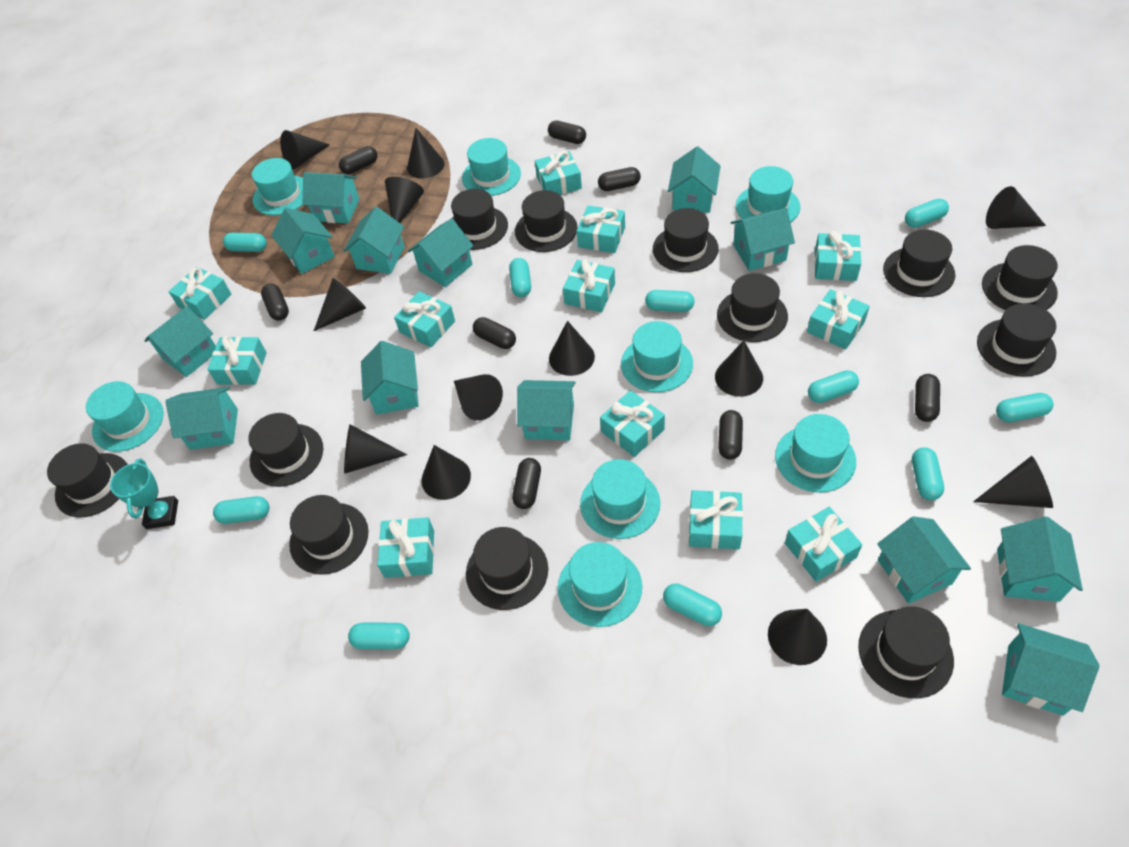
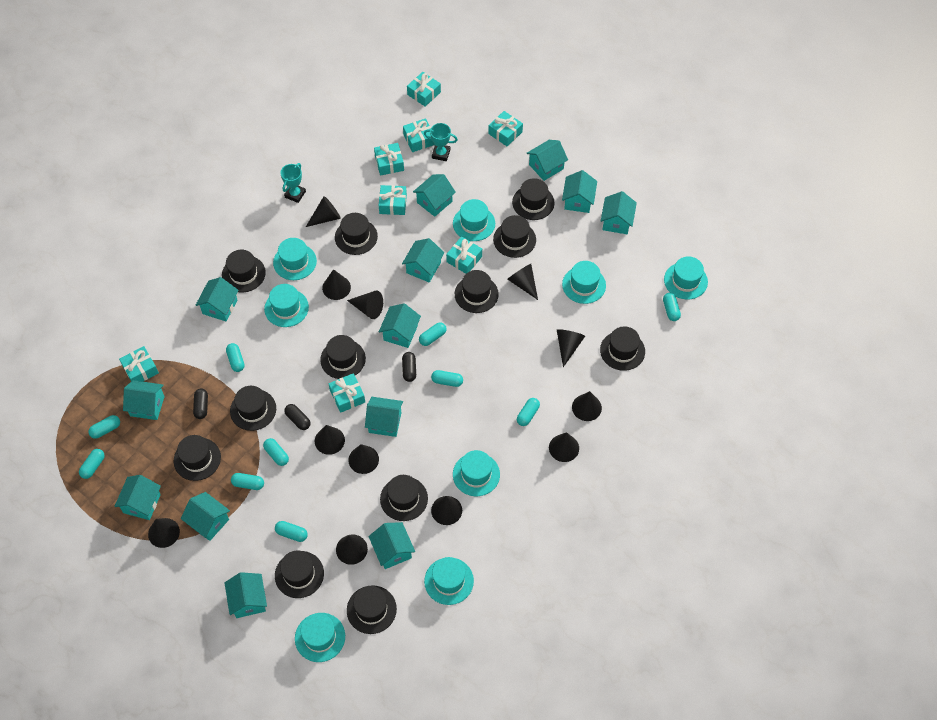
black capsule: 8 -> 3
turquoise gift: 12 -> 8
turquoise trophy: 1 -> 2

